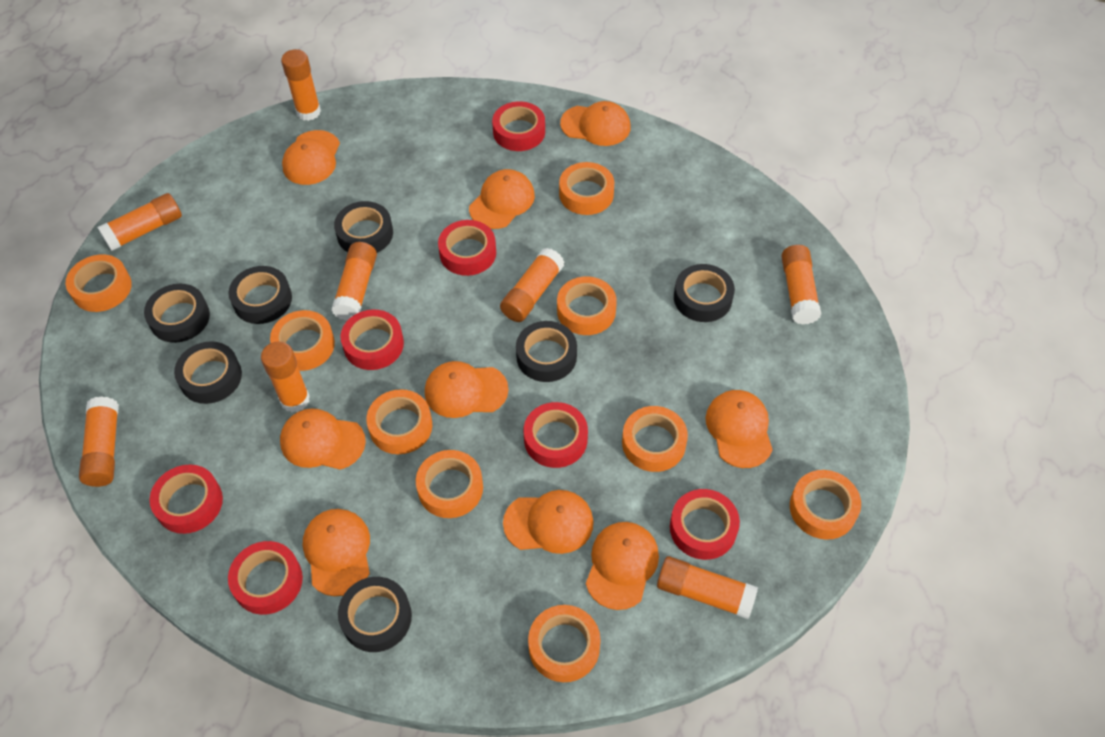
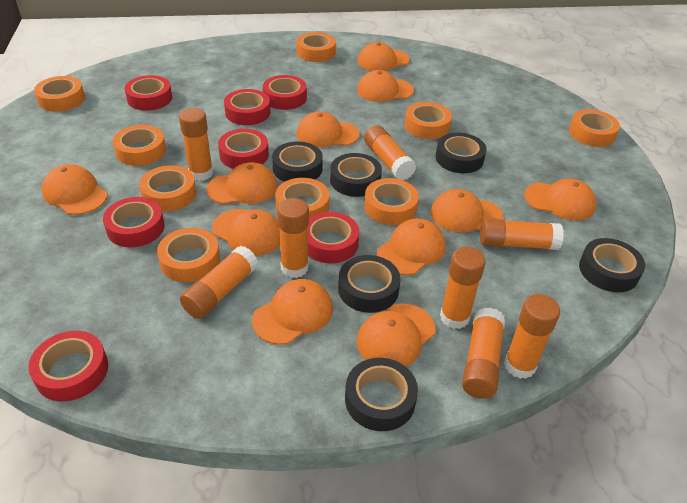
black tape: 7 -> 6
orange cap: 9 -> 11

